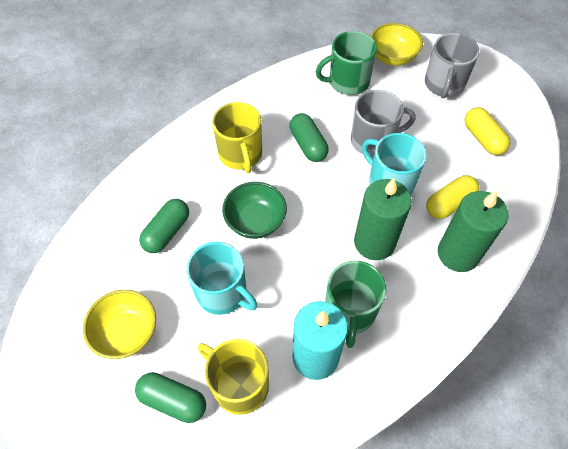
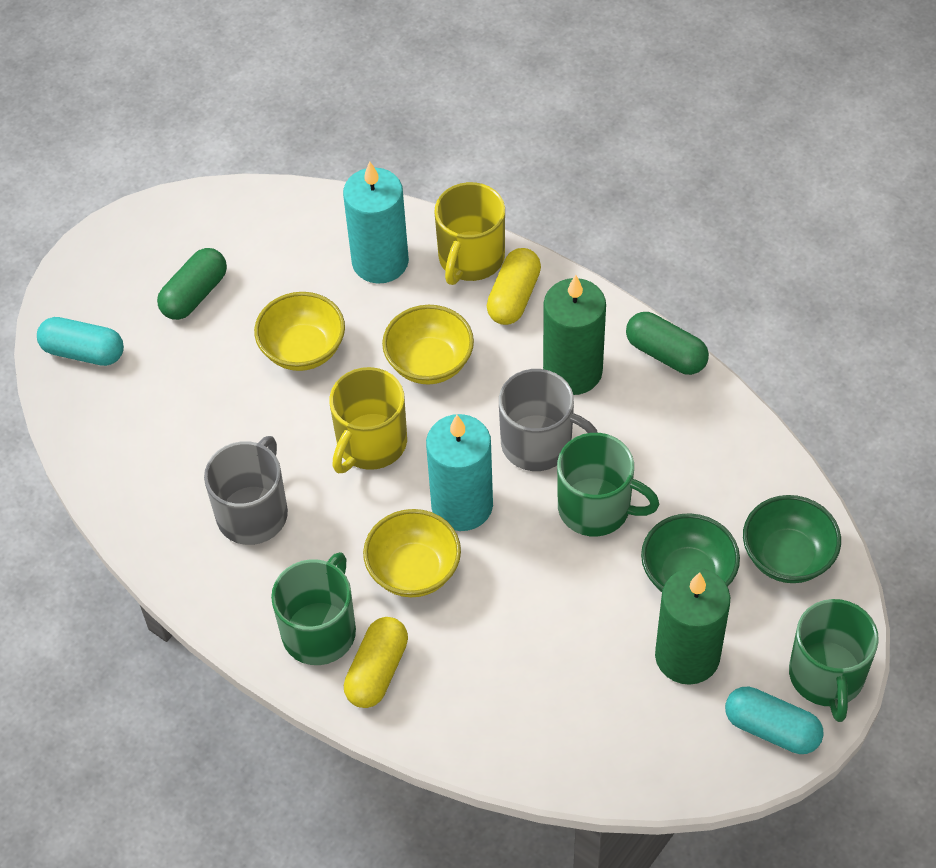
green bowl: 1 -> 2
green capsule: 3 -> 2
green mug: 2 -> 3
turquoise candle: 1 -> 2
turquoise capsule: 0 -> 2
turquoise mug: 2 -> 0
yellow bowl: 2 -> 3

